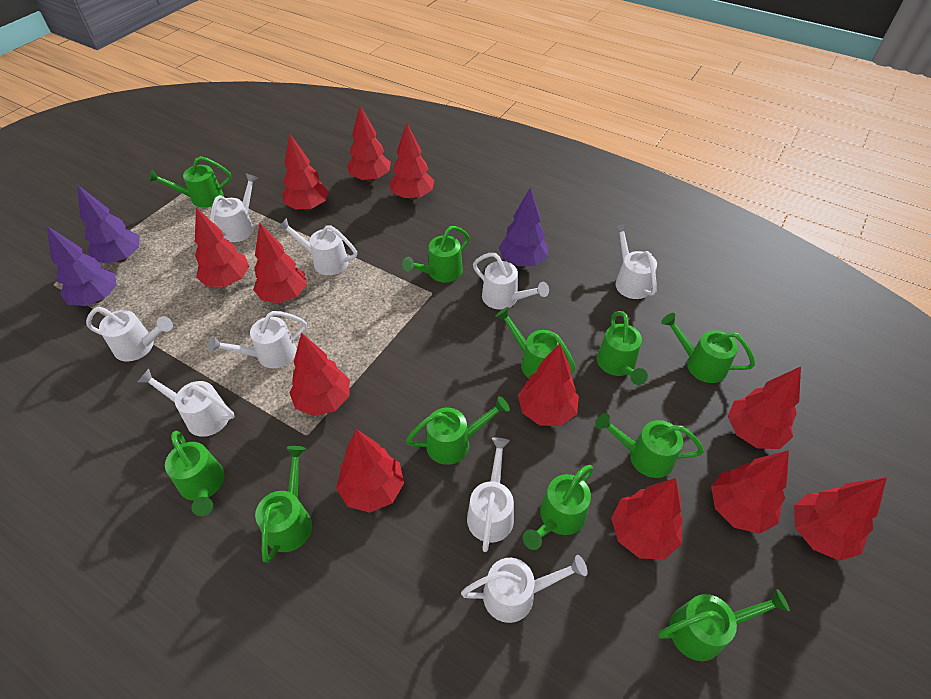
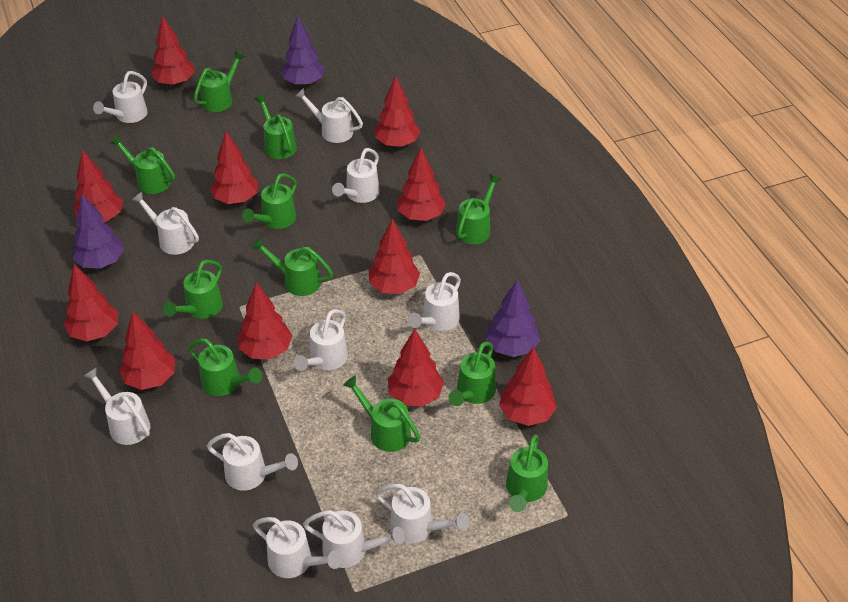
red tree: 12 -> 11
white watering can: 9 -> 11

